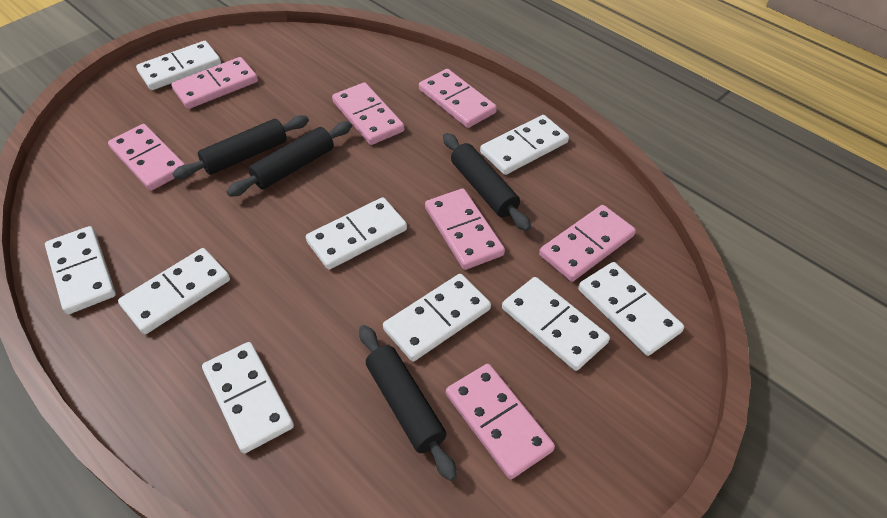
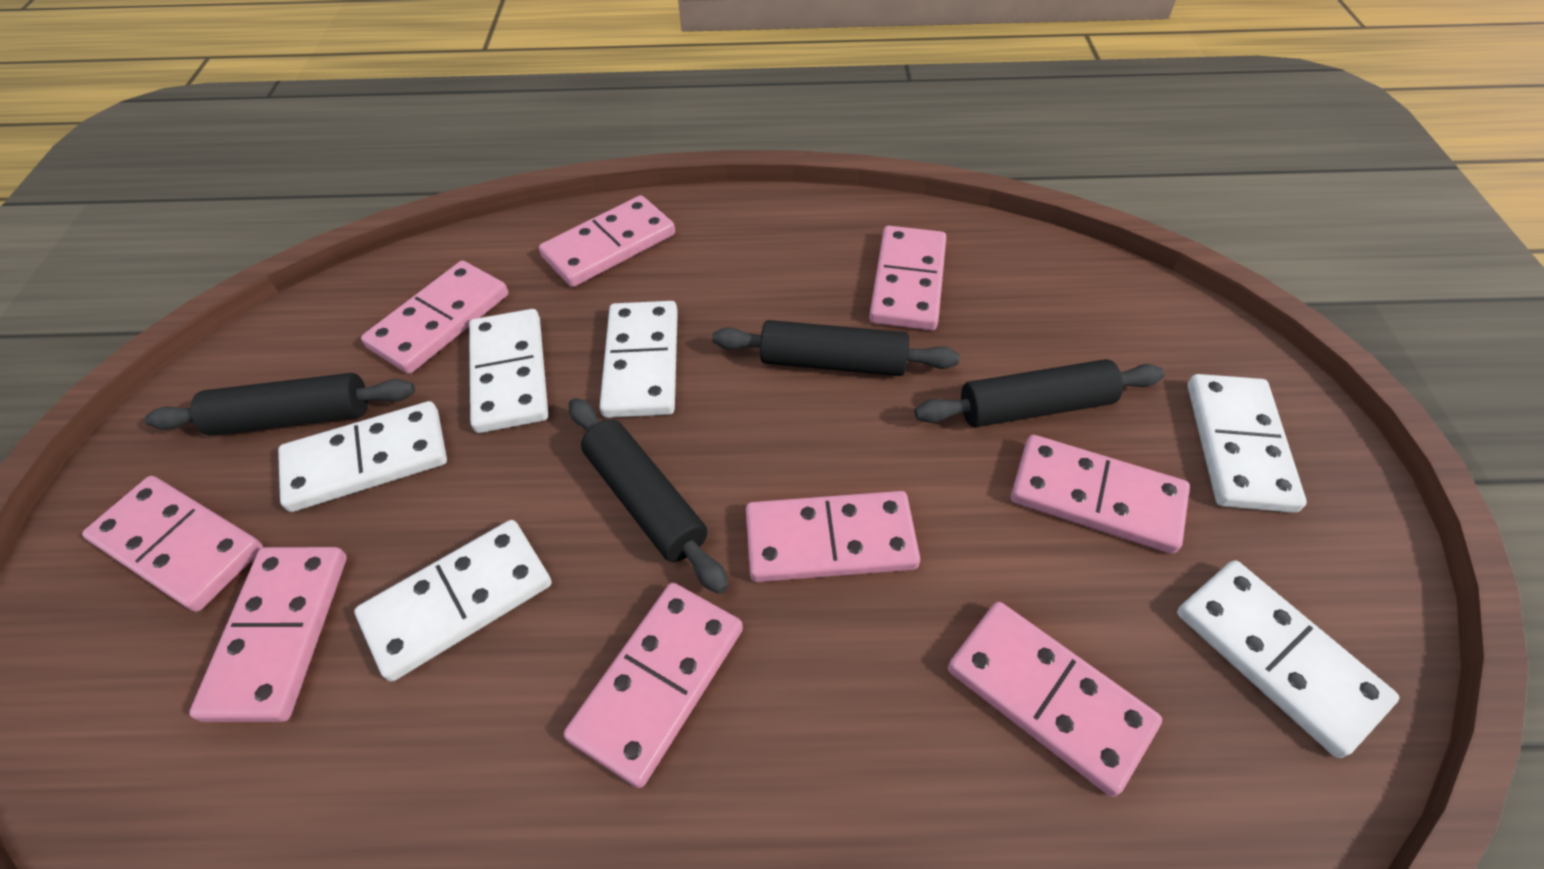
pink domino: 7 -> 9
white domino: 9 -> 6

